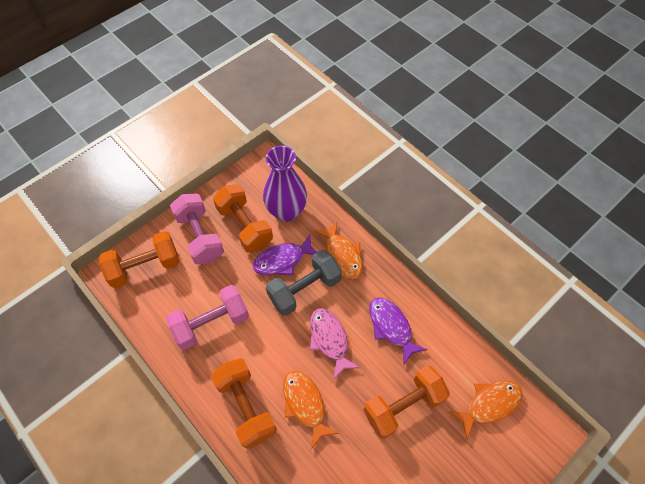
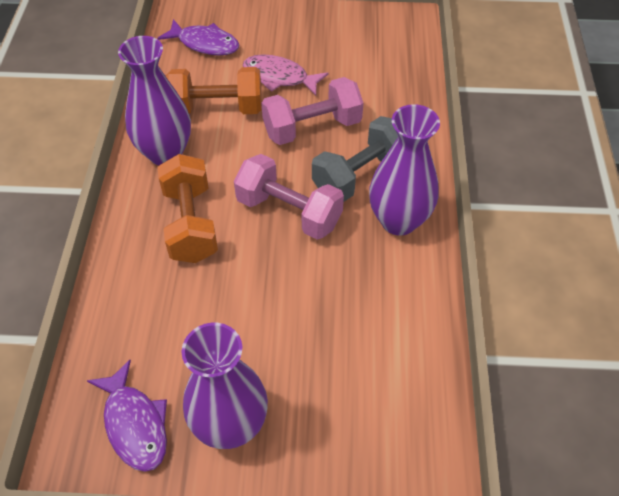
orange dumbbell: 4 -> 2
orange fish: 3 -> 0
purple vase: 1 -> 3

